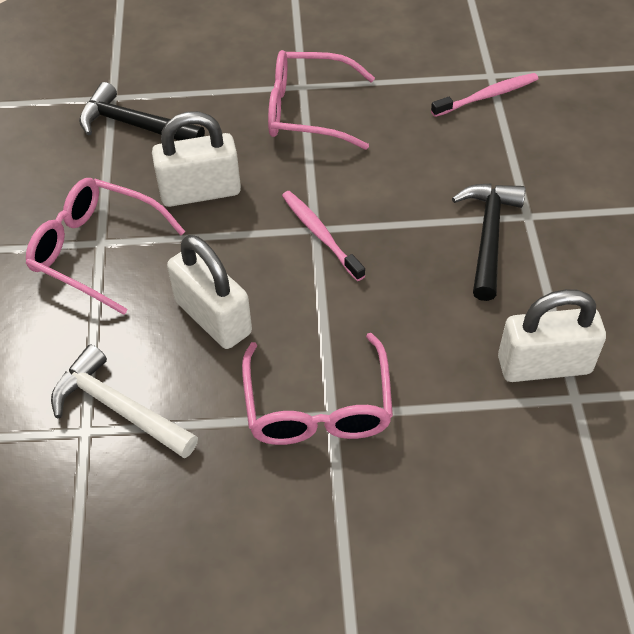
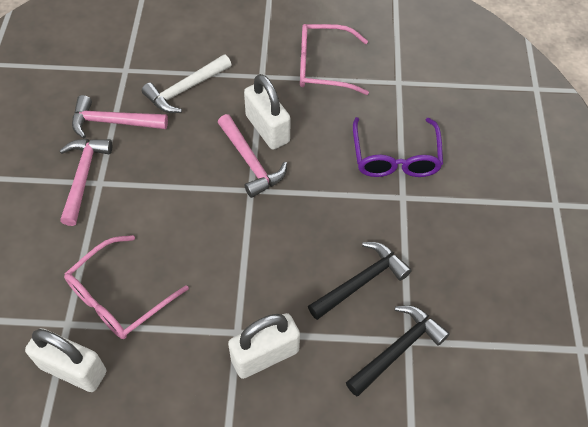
pink glasses: 3 -> 2
pink hammer: 0 -> 3
pink toothbrush: 2 -> 0
purple glasses: 0 -> 1

